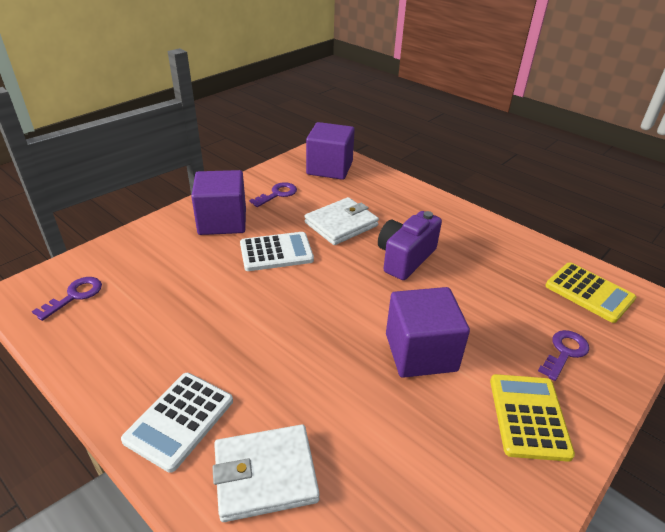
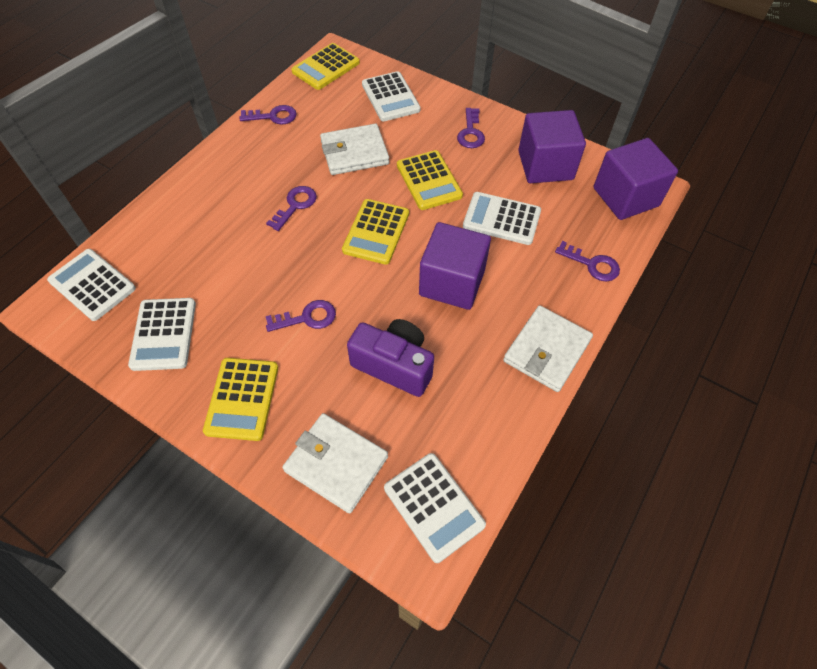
purple key: 3 -> 5
white calculator: 2 -> 5
white wallet: 2 -> 3
yellow calculator: 2 -> 4

